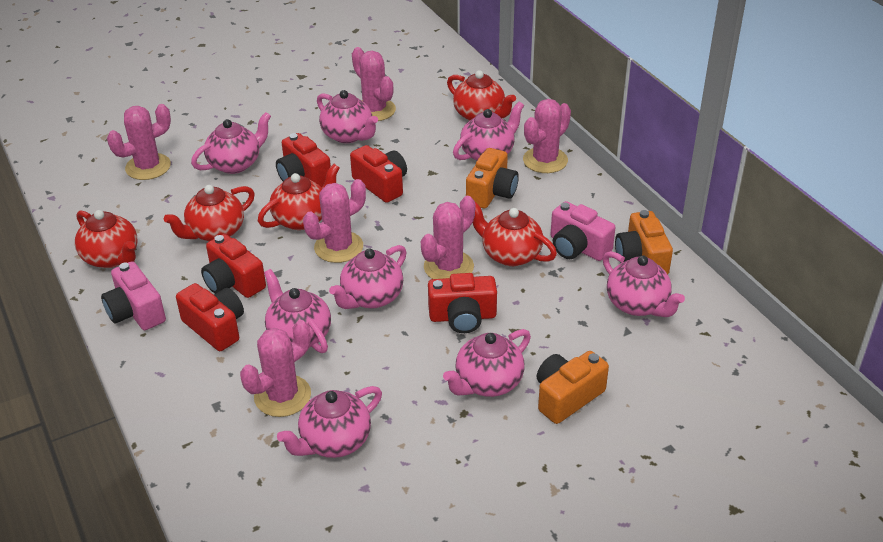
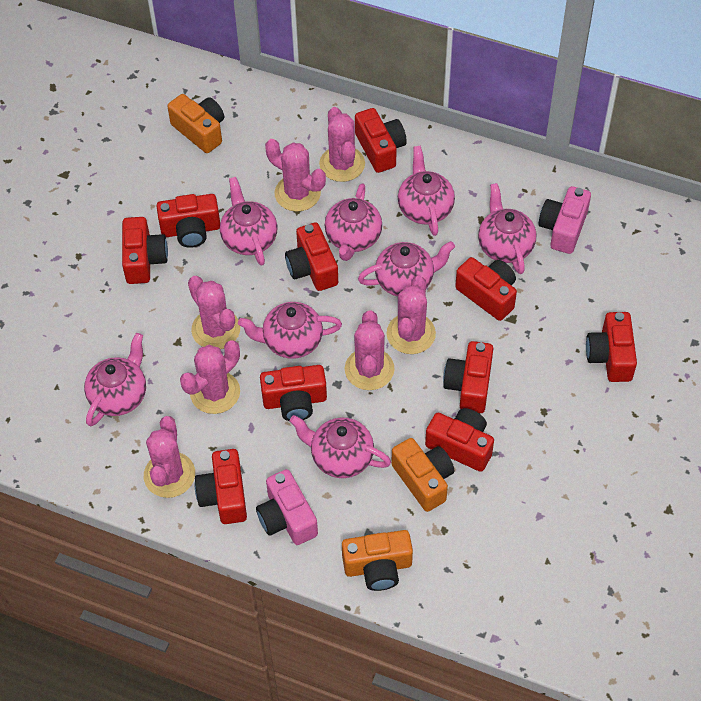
pink cactus: 6 -> 7
red camera: 5 -> 10
red teapot: 5 -> 0

